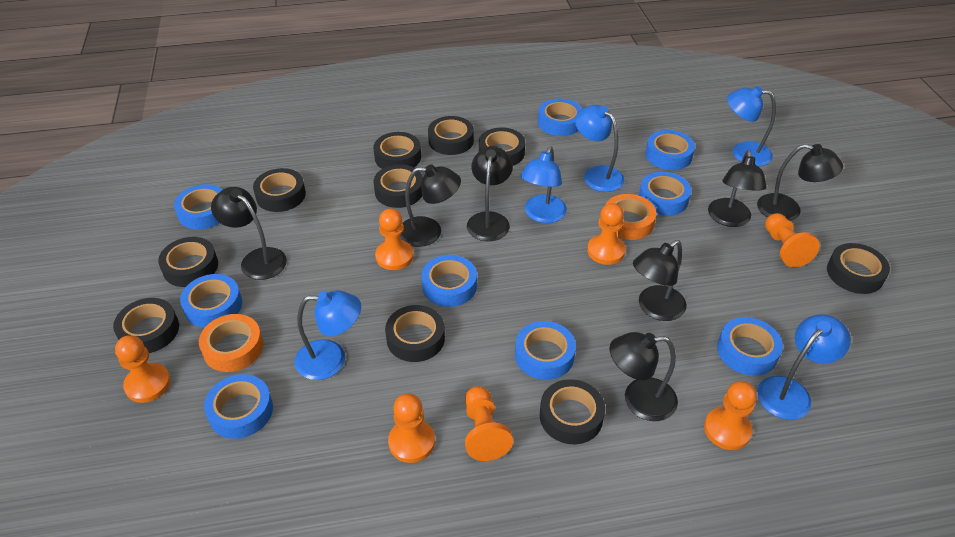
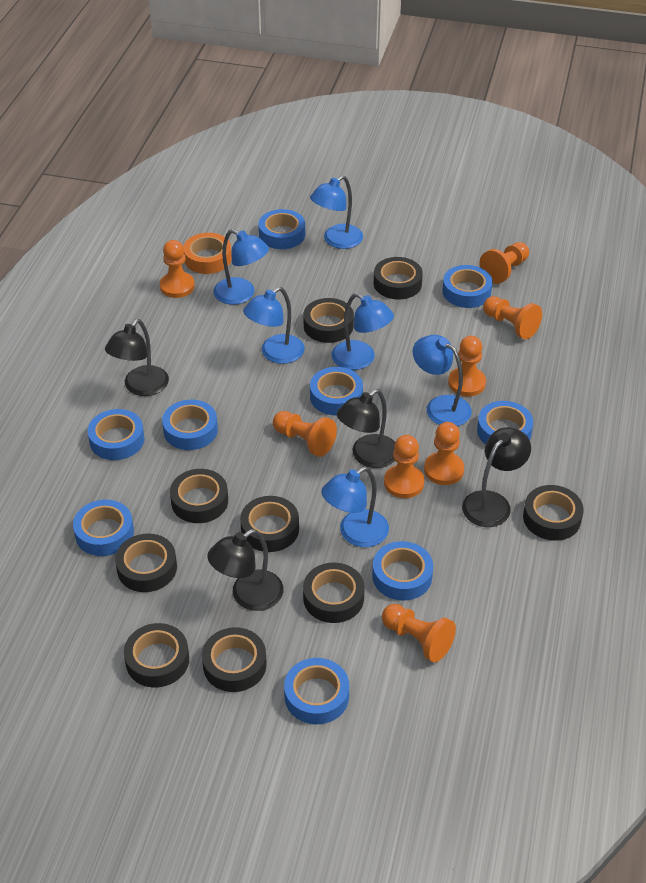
black lamp: 7 -> 4
black tape: 10 -> 9
blue lamp: 5 -> 6
orange pawn: 7 -> 8
orange tape: 2 -> 1

